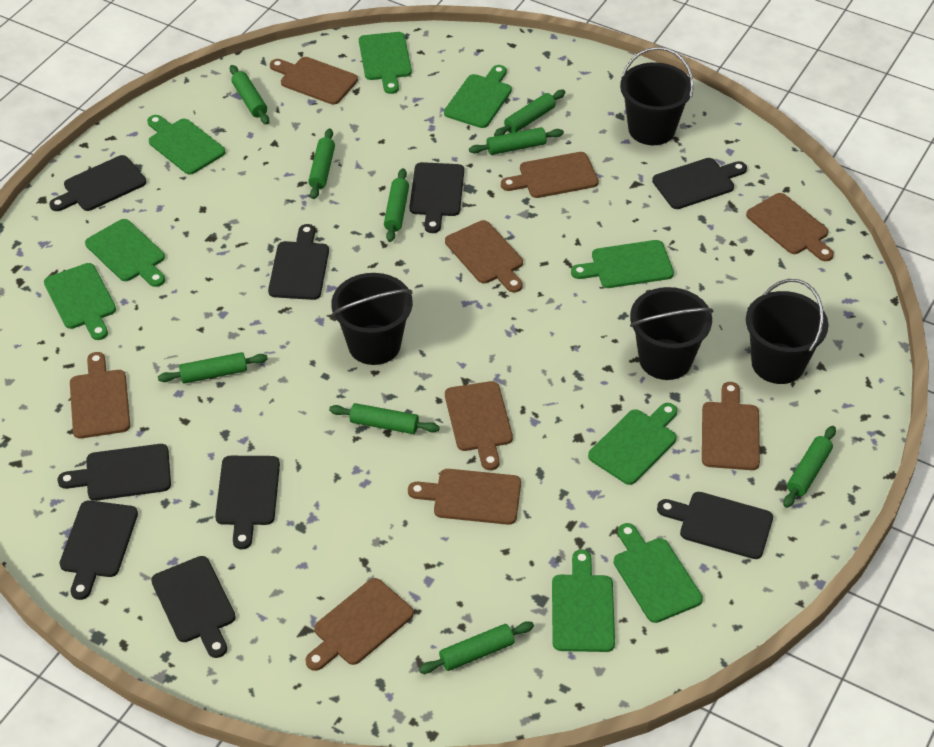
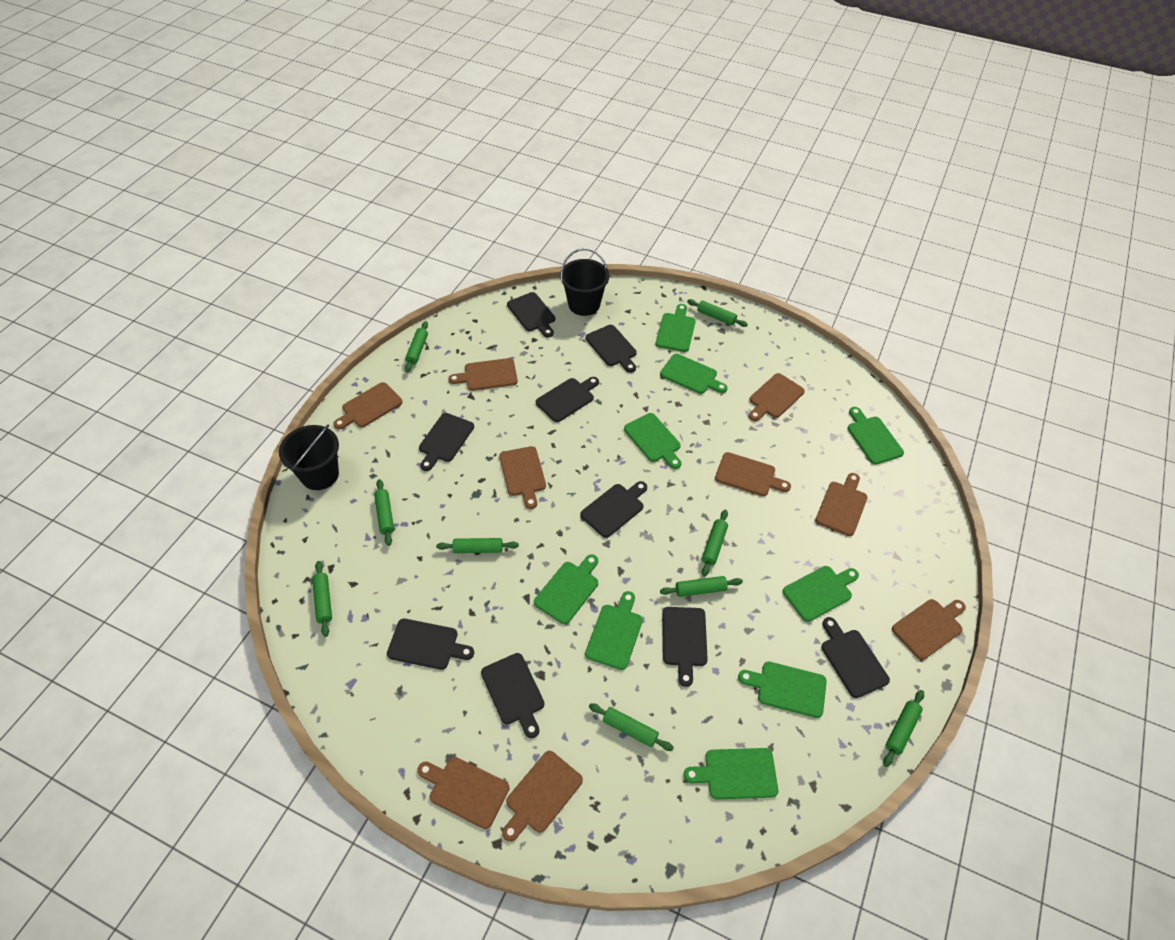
black bucket: 4 -> 2

